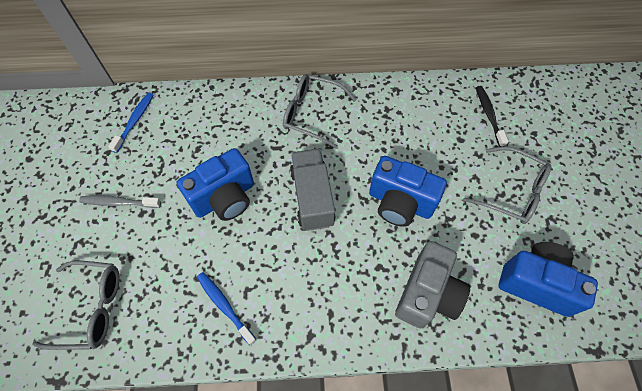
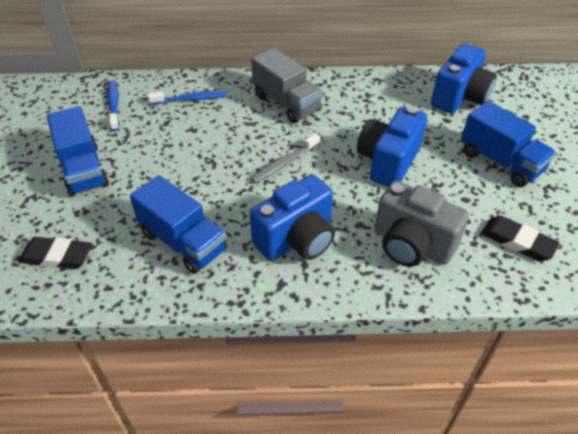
black eraser: 0 -> 2
black toothbrush: 1 -> 0
blue truck: 0 -> 3
grey glasses: 3 -> 0

